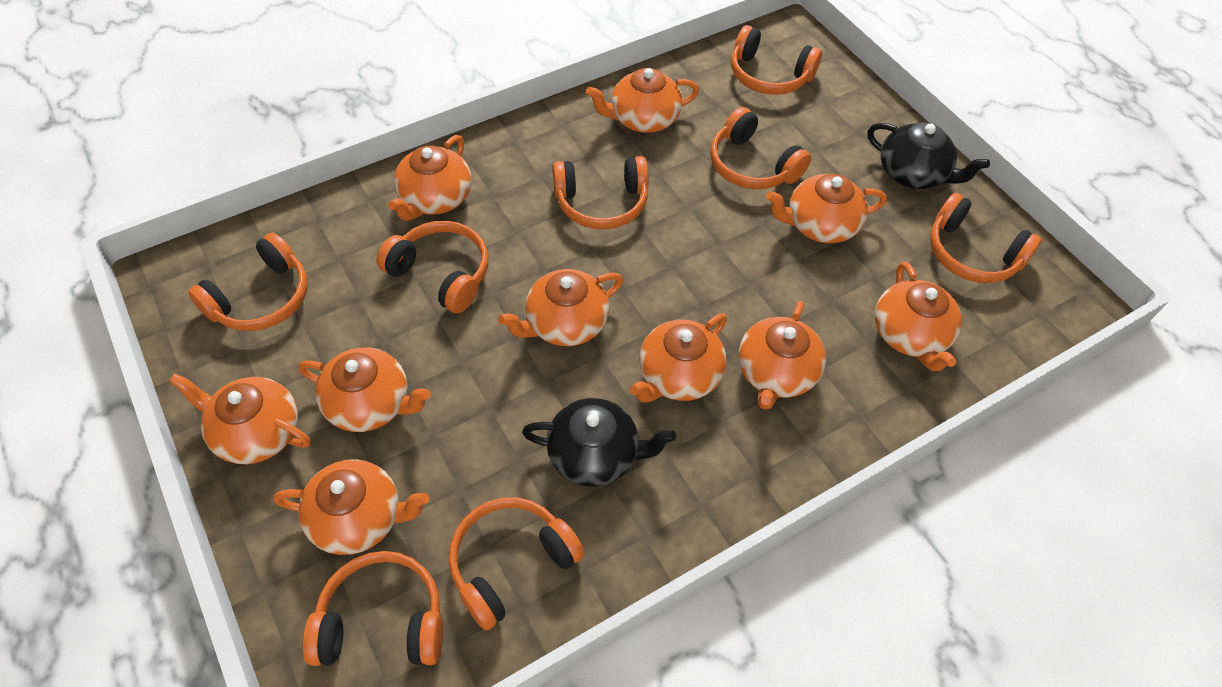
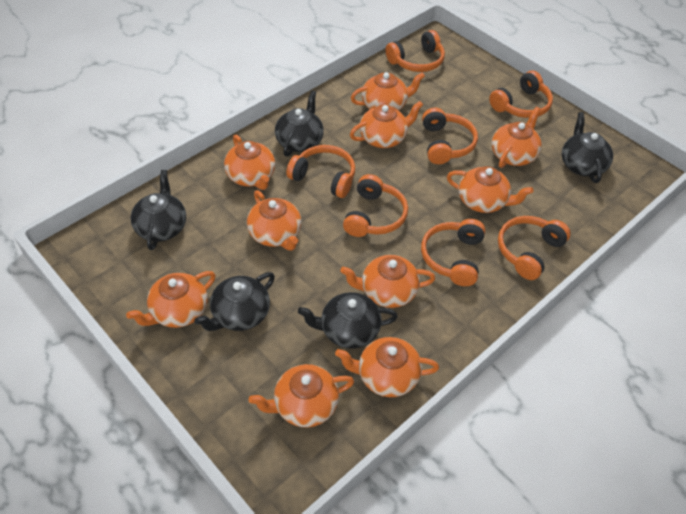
black teapot: 2 -> 5
orange headphones: 8 -> 7

